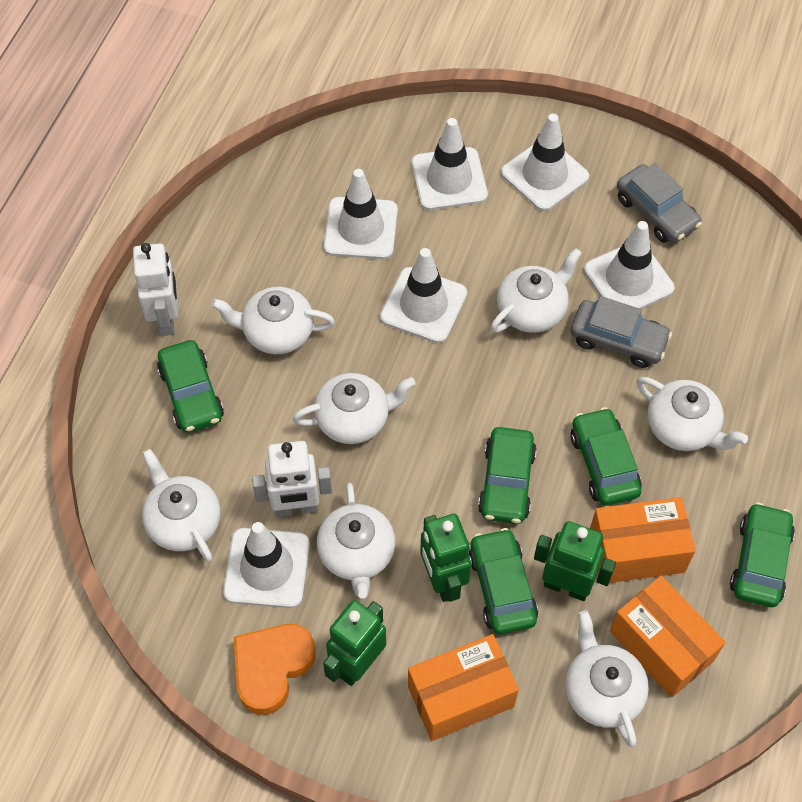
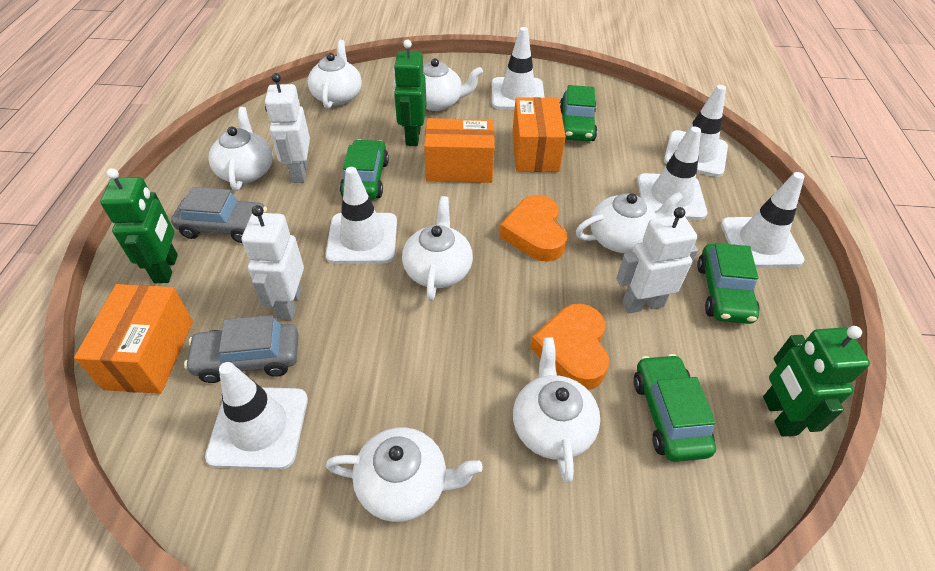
green car: 5 -> 4
orange heart: 1 -> 2
white robot: 2 -> 3

